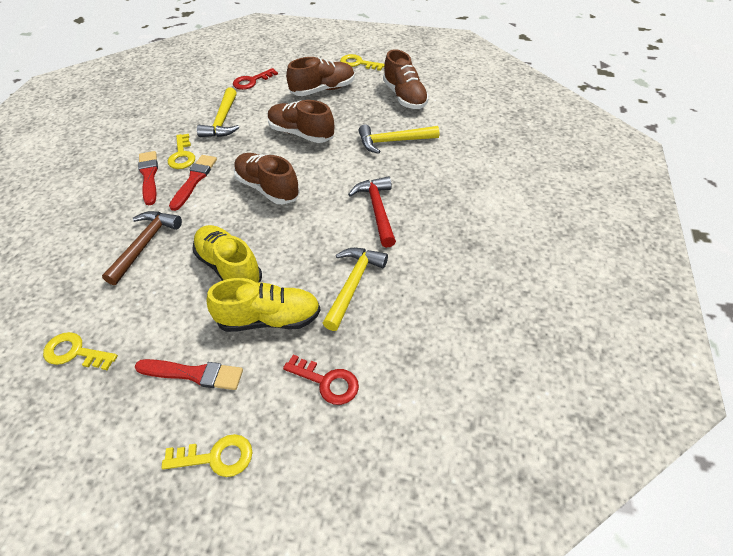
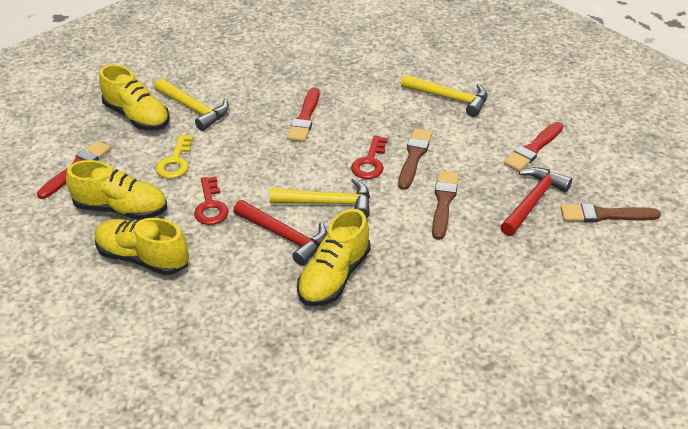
brown brush: 0 -> 3
brown hammer: 1 -> 0
brown shoe: 4 -> 0
red hammer: 1 -> 2
yellow key: 4 -> 1
yellow shoe: 2 -> 4

